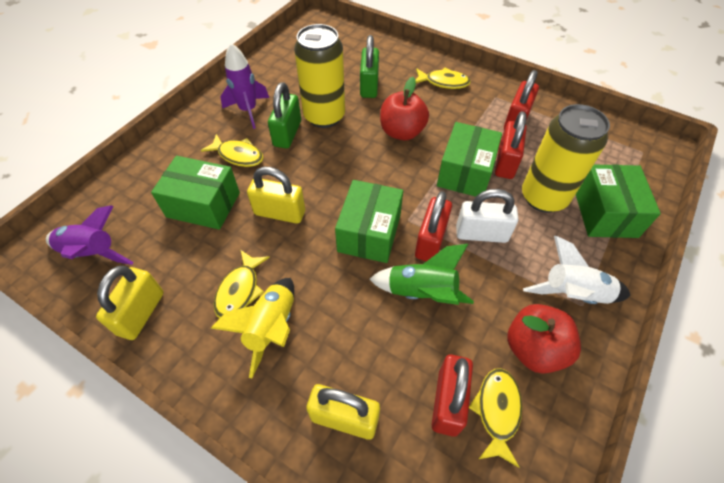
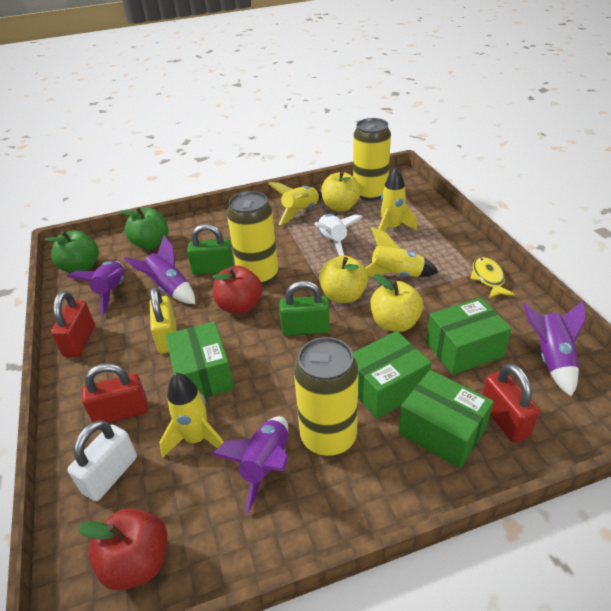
green apple: 0 -> 2
green rocket: 1 -> 0
purple rocket: 2 -> 4
red padlock: 4 -> 3
yellow apple: 0 -> 3
yellow can: 2 -> 3
yellow fish: 4 -> 1
yellow padlock: 3 -> 1
yellow rocket: 1 -> 4

